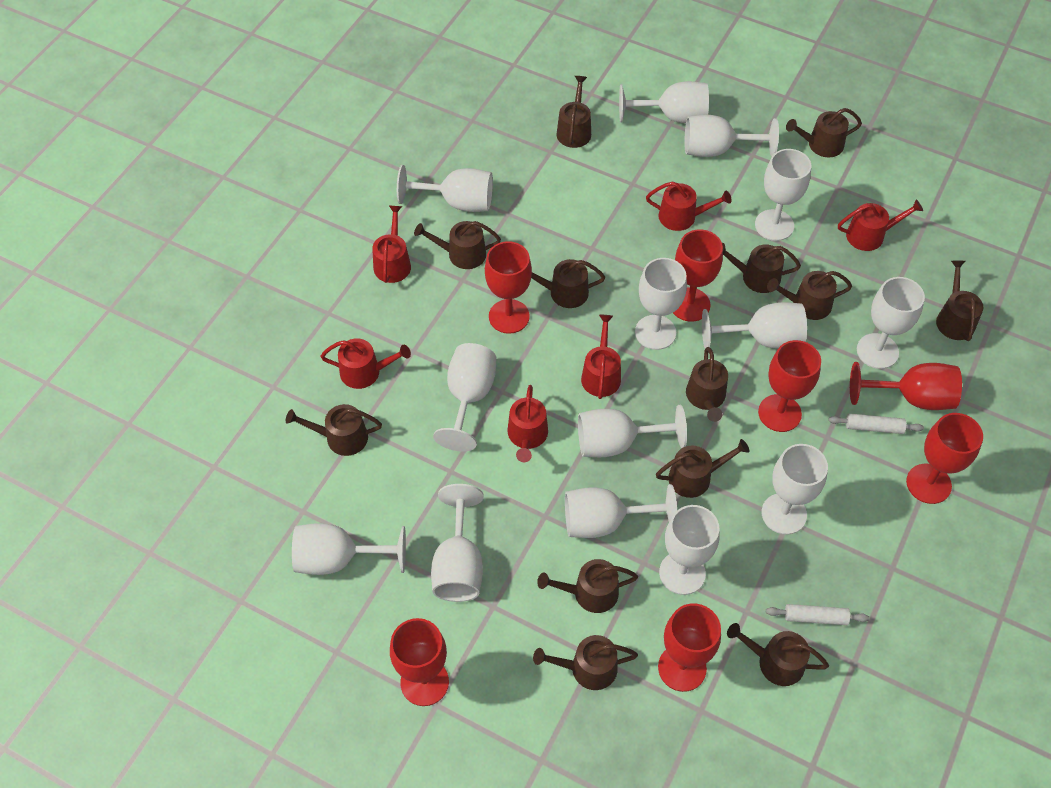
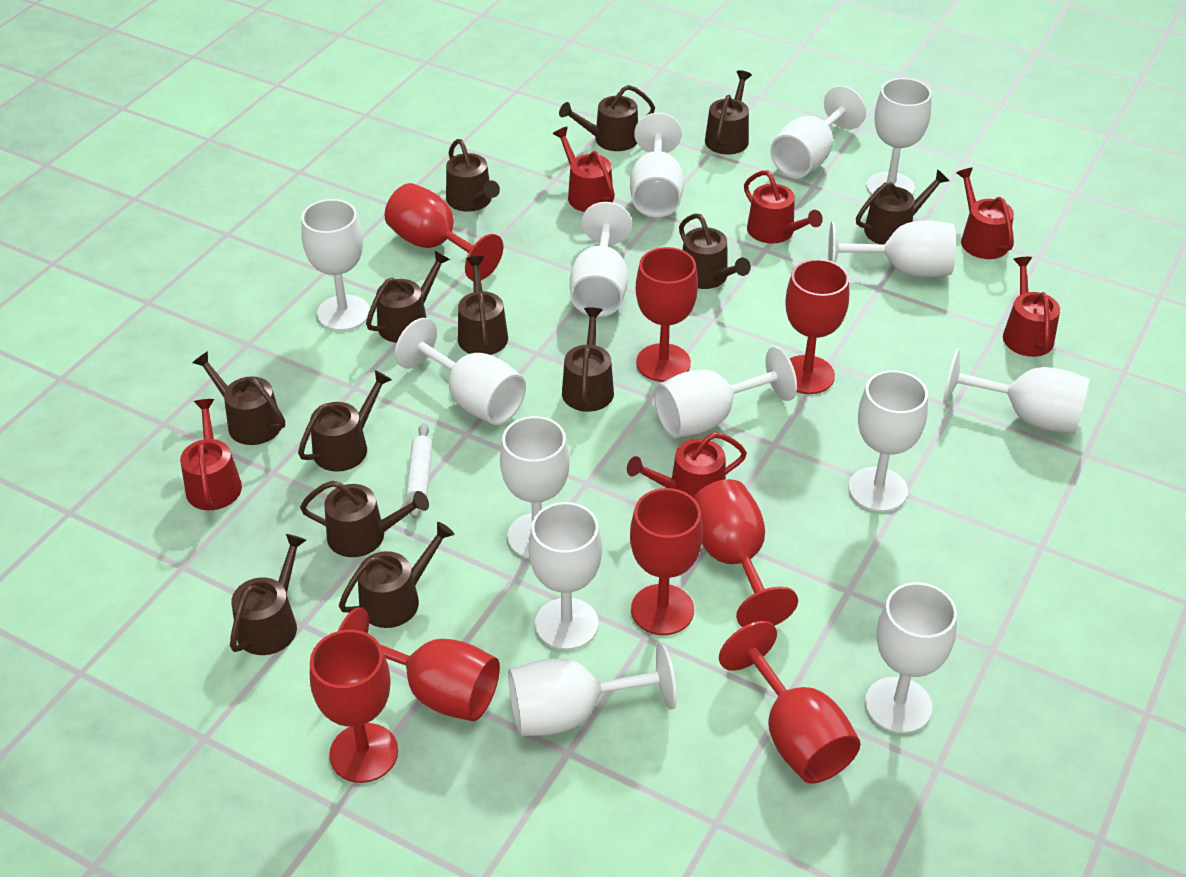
red goblet: 7 -> 8
white rolling pin: 2 -> 1

